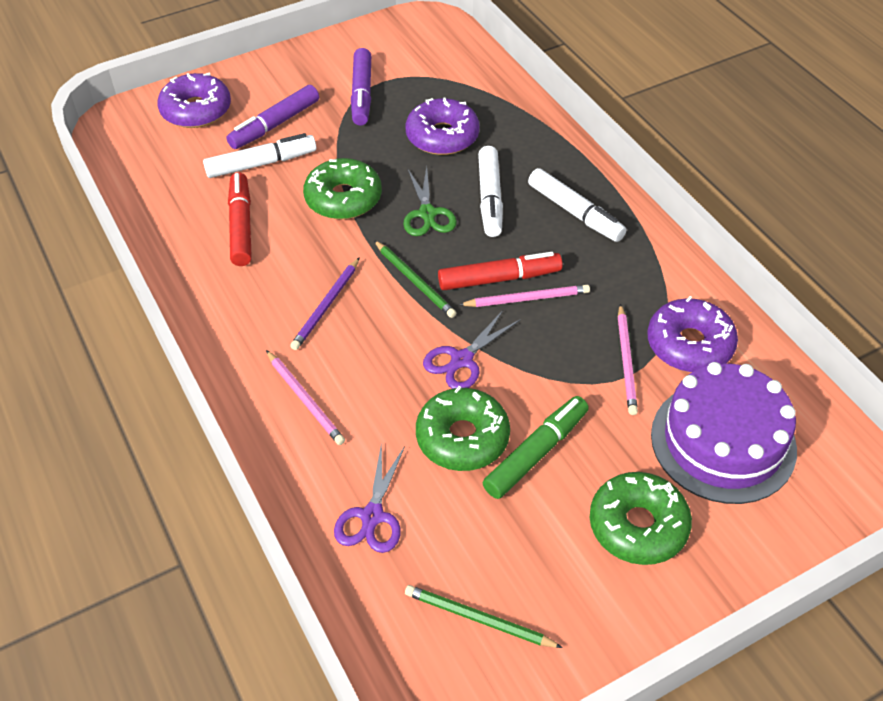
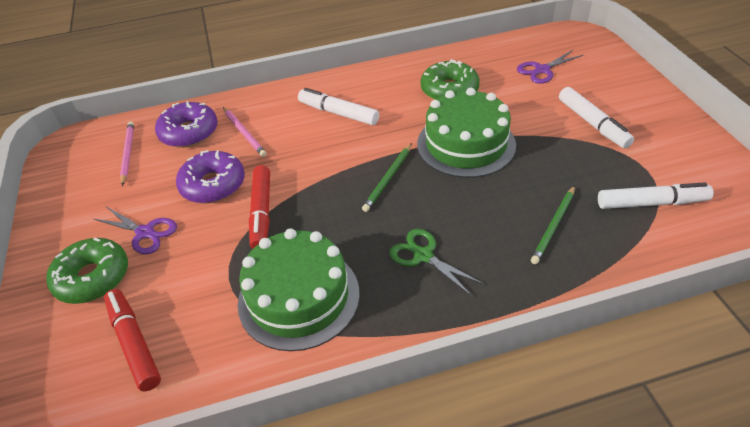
green cake: 0 -> 2
green donut: 3 -> 2
green marker: 1 -> 0
pink pencil: 3 -> 2
purple cake: 1 -> 0
purple donut: 3 -> 2
purple marker: 2 -> 0
purple pencil: 1 -> 0

